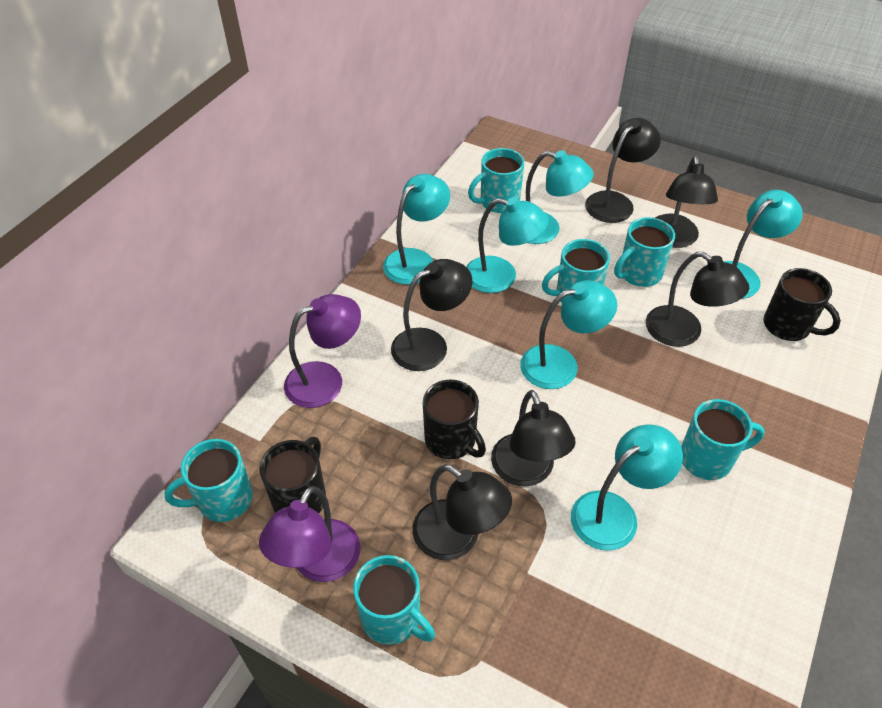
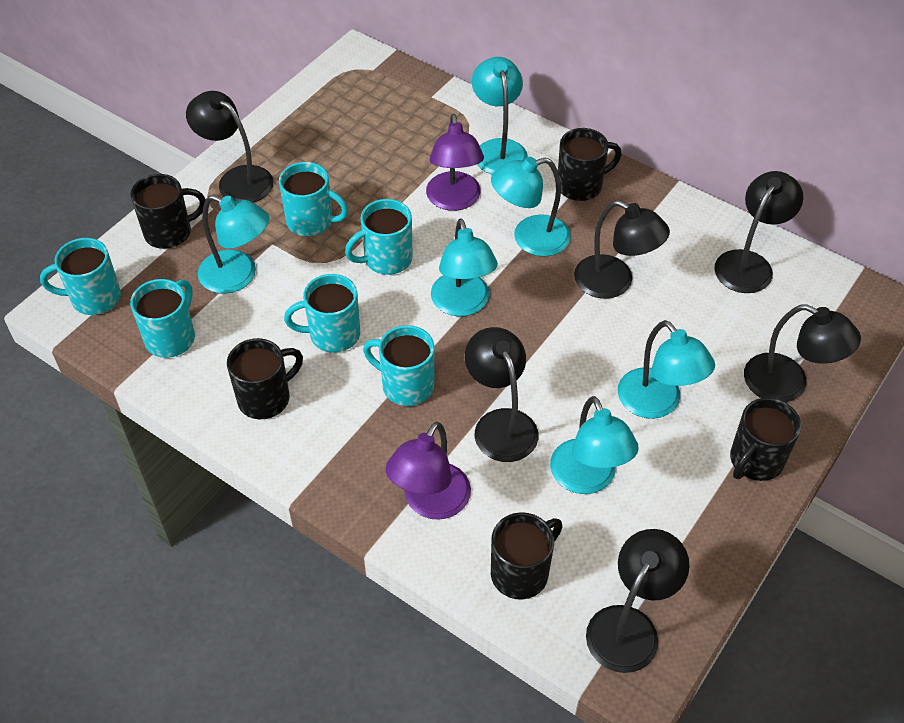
black mug: 3 -> 5

